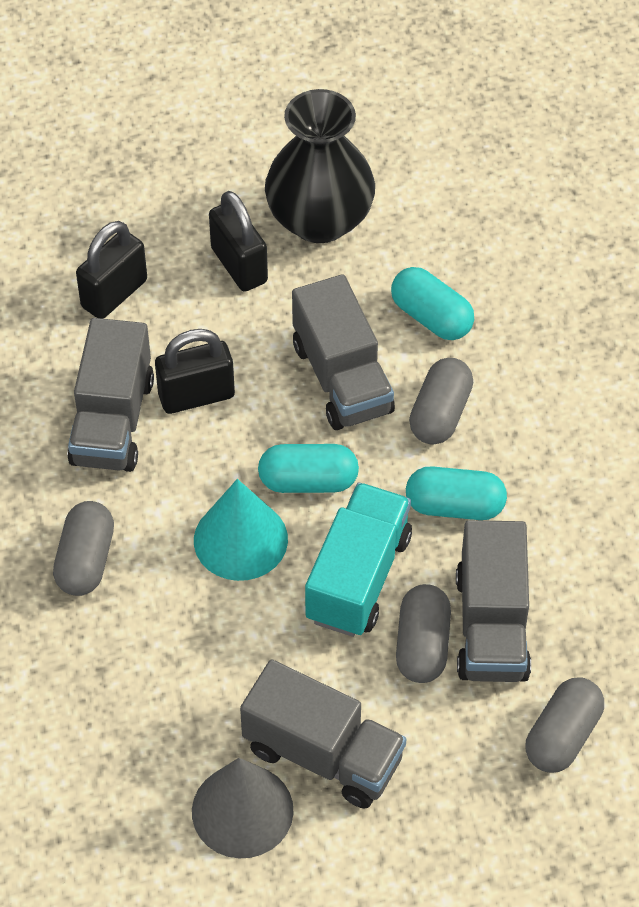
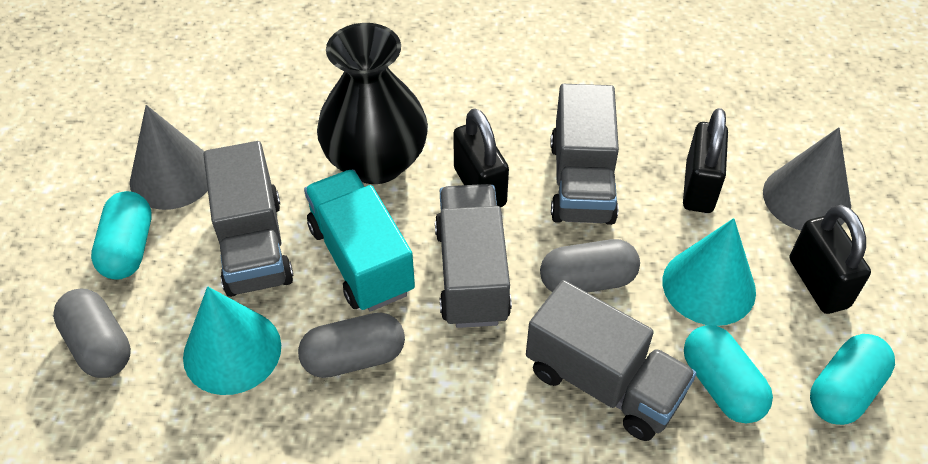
grey capsule: 4 -> 3
grey cone: 1 -> 2
turquoise cone: 1 -> 2

